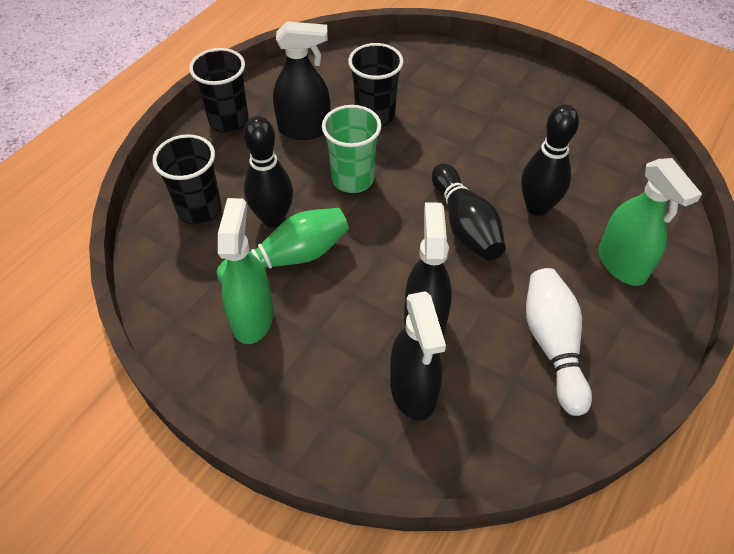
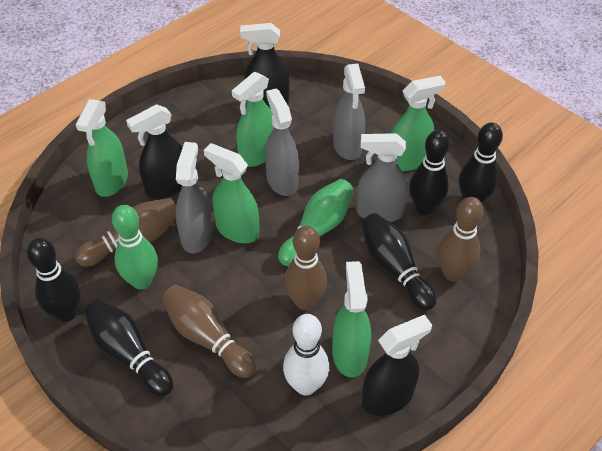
black bowling pin: 3 -> 5
black cup: 3 -> 0
brown bowling pin: 0 -> 4
green bowling pin: 1 -> 2
green cup: 1 -> 0
green spray bottle: 2 -> 5
grey spray bottle: 0 -> 4

